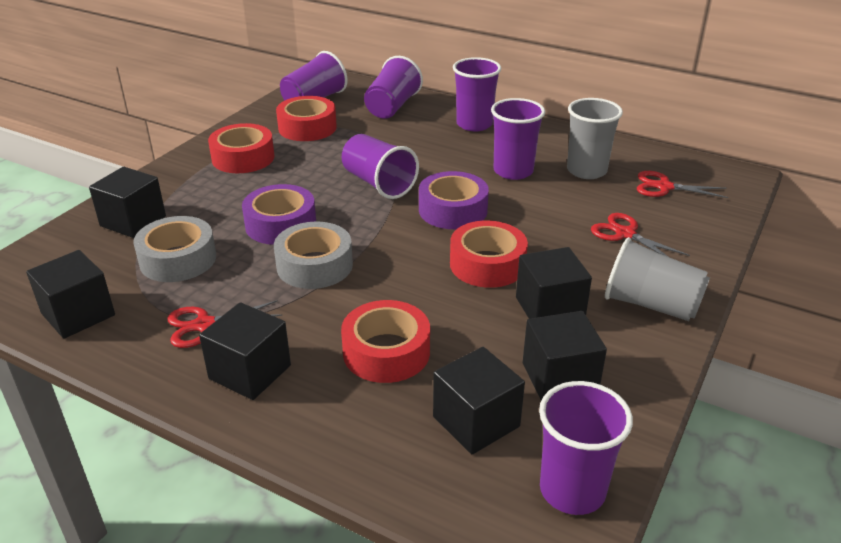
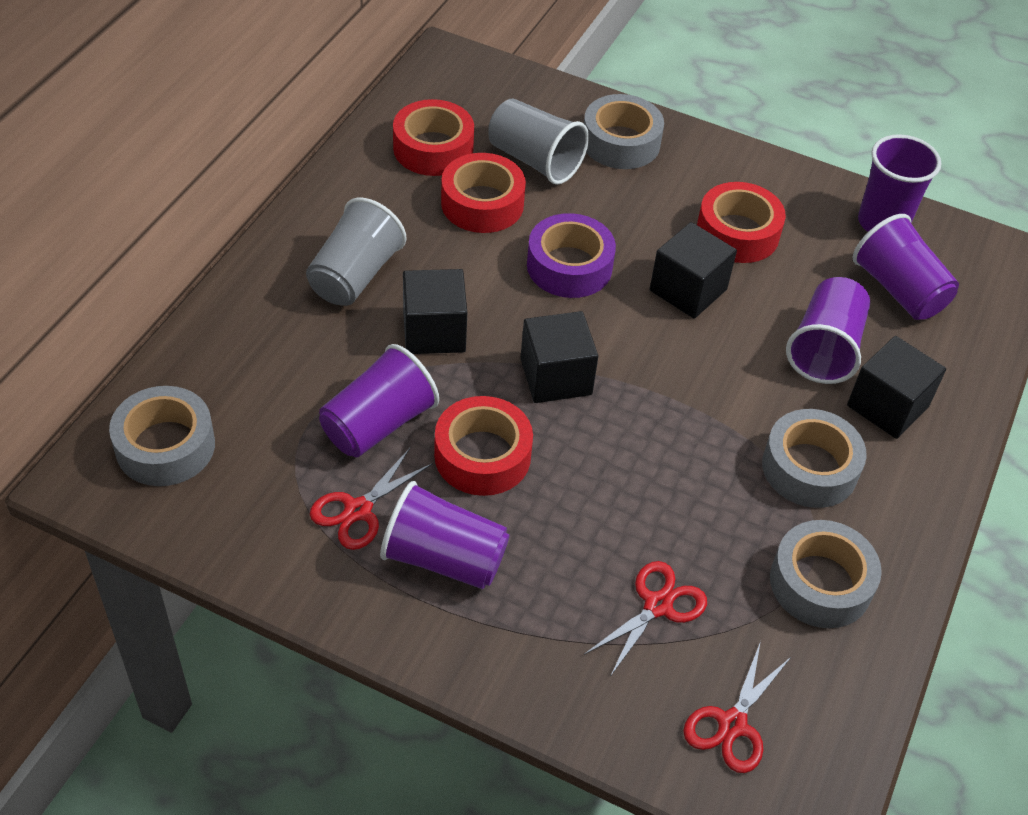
black cube: 6 -> 4
grey tape: 2 -> 4
purple cup: 6 -> 5
purple tape: 2 -> 1

